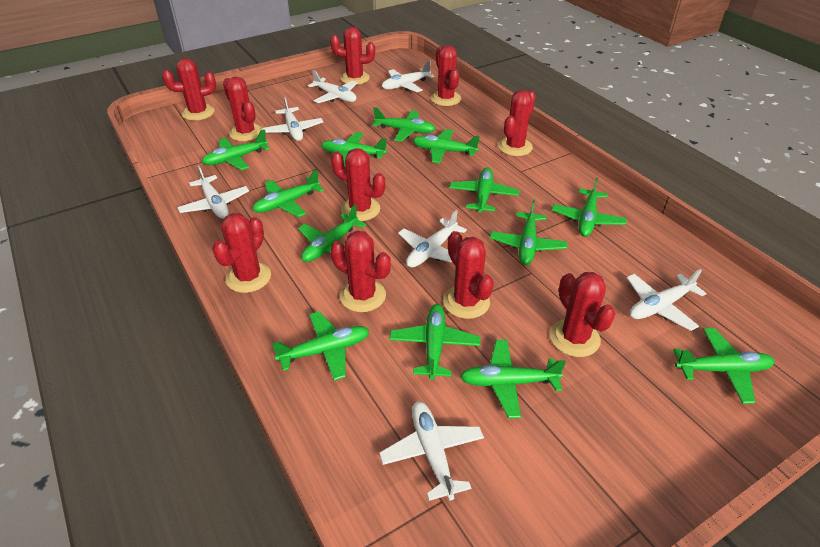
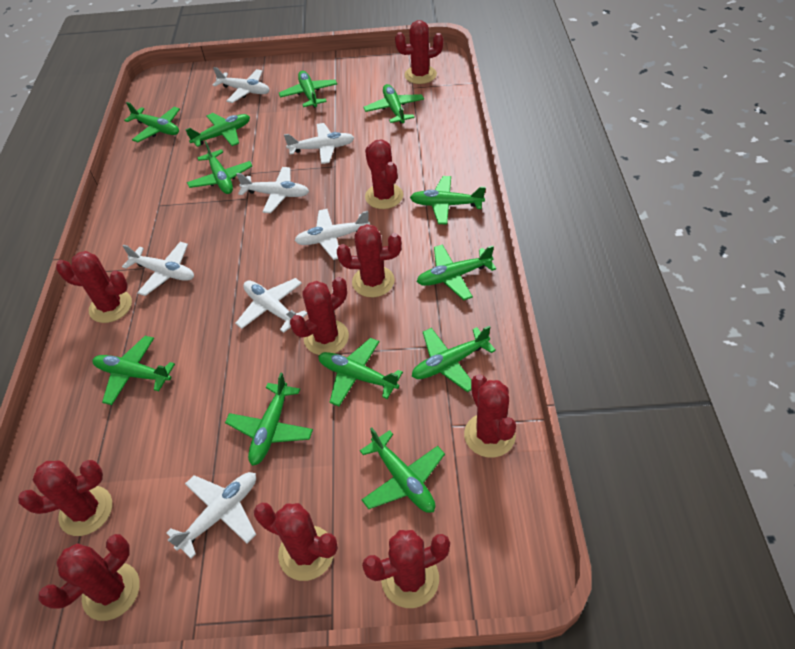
green plane: 13 -> 12

